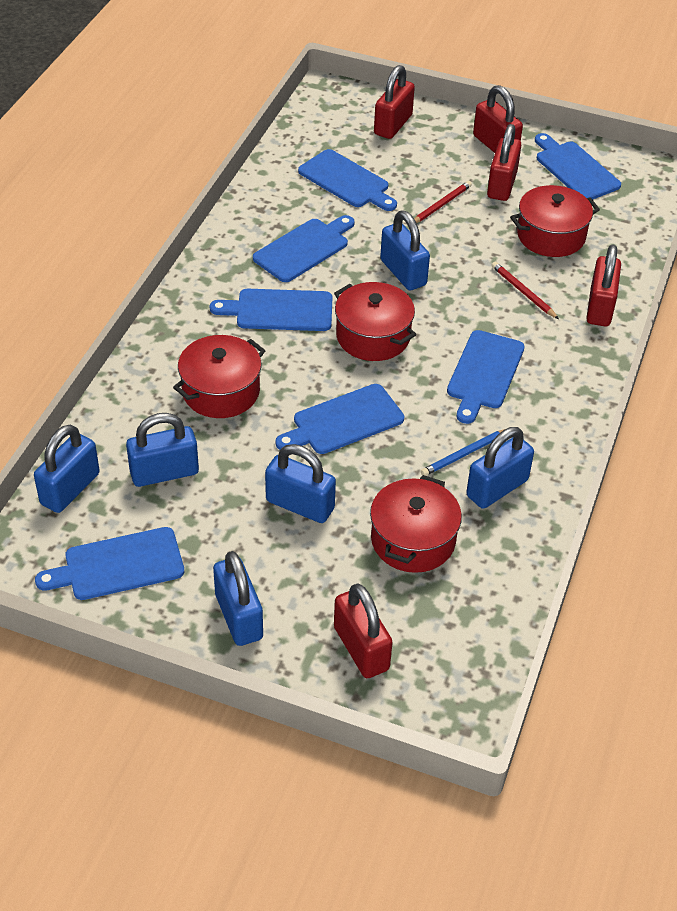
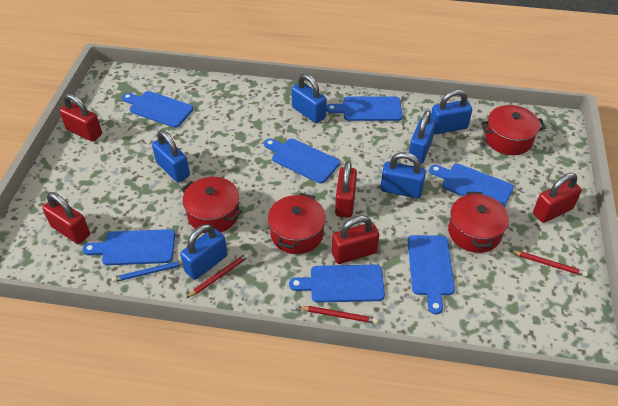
red pencil: 2 -> 3

